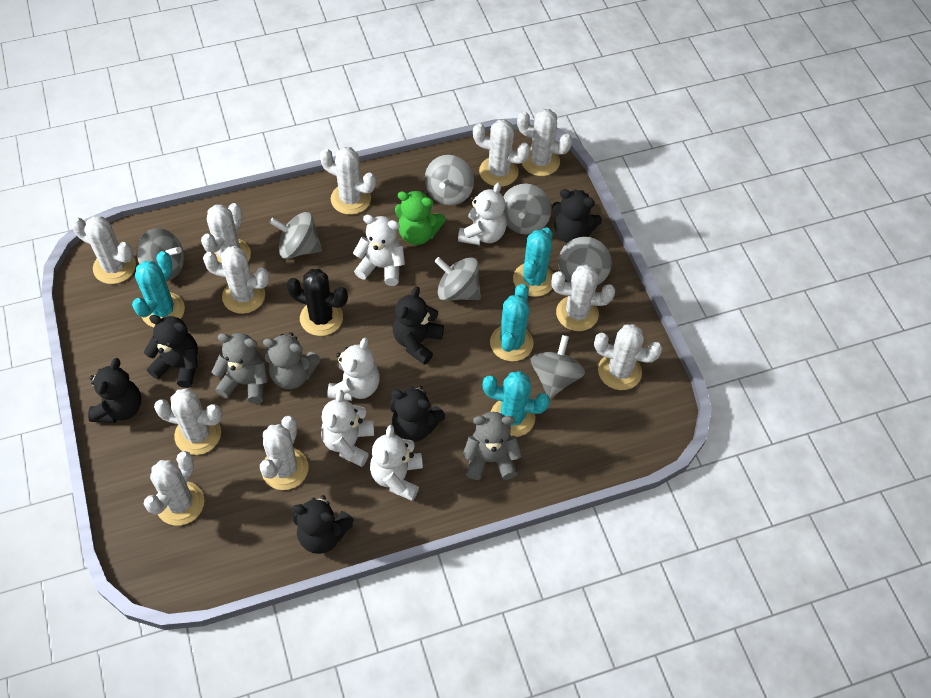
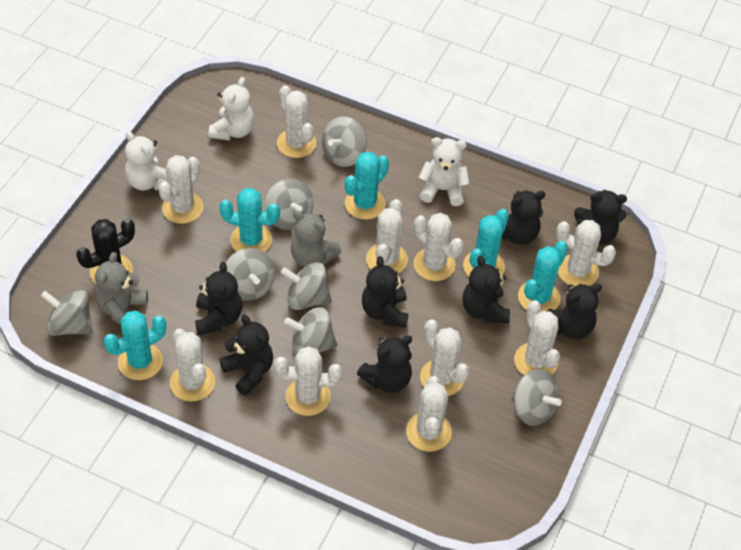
black teddy bear: 6 -> 8
green teddy bear: 1 -> 0
grey teddy bear: 3 -> 2
turquoise cactus: 4 -> 5
white cactus: 11 -> 10
white teddy bear: 5 -> 3

